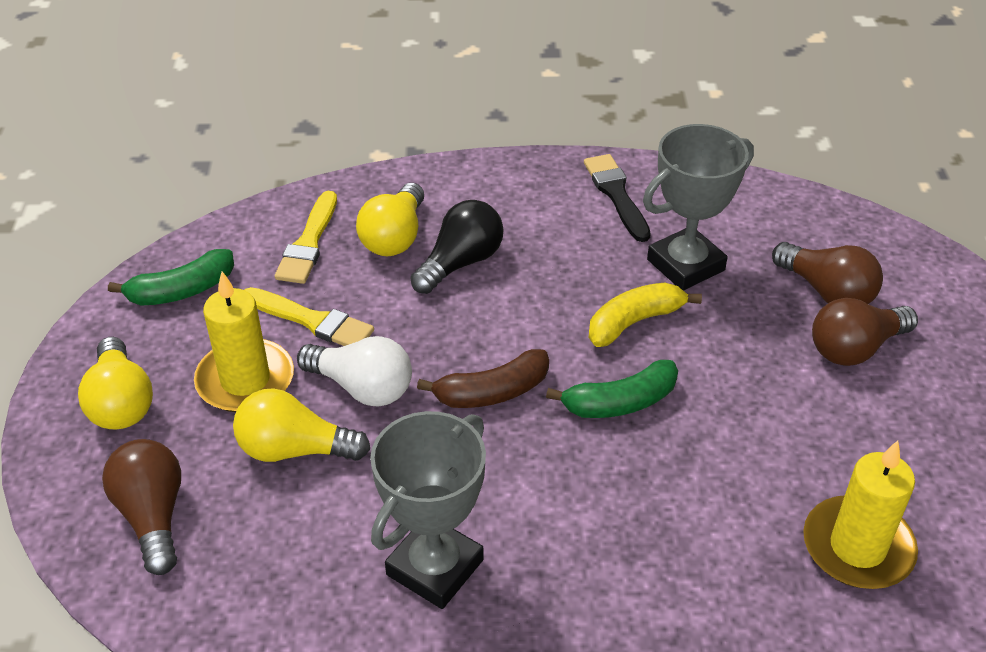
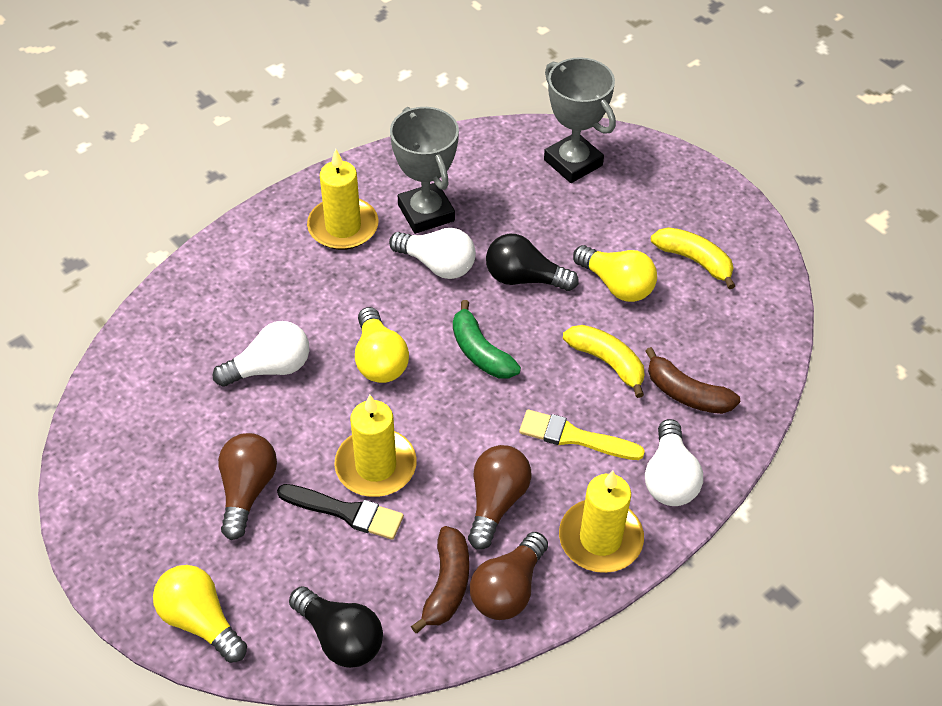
black light bulb: 1 -> 2
brown banana: 1 -> 2
green banana: 2 -> 1
white light bulb: 1 -> 3
yellow banana: 1 -> 2
yellow brush: 2 -> 1
yellow candle: 2 -> 3

